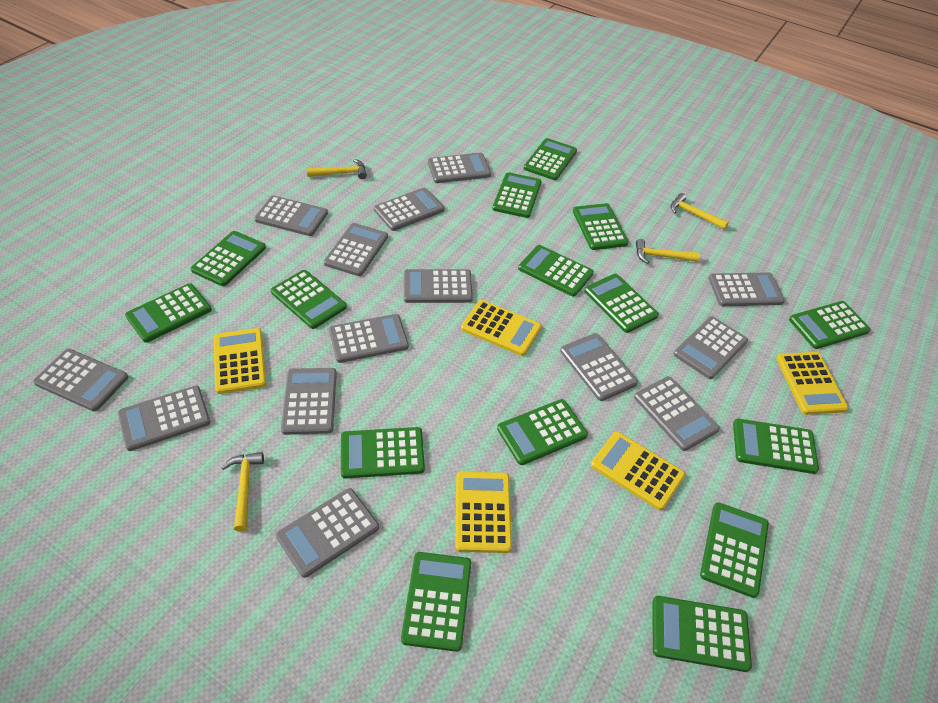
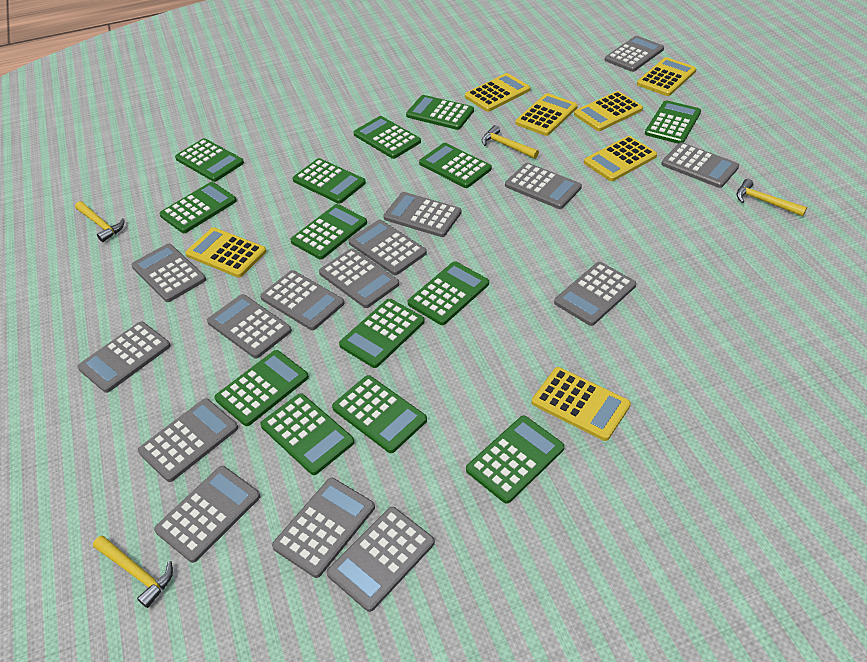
green calculator: 15 -> 14
grey calculator: 14 -> 15
yellow calculator: 5 -> 7

